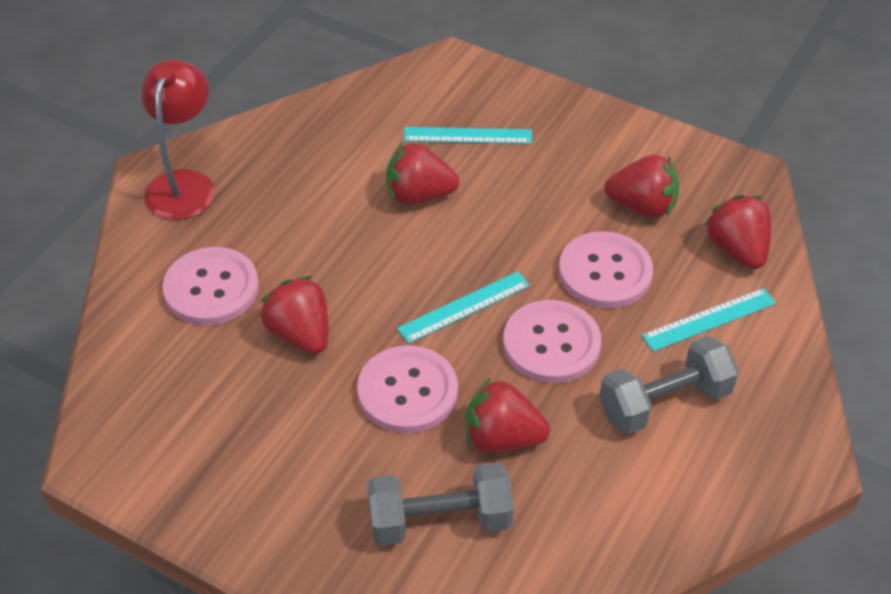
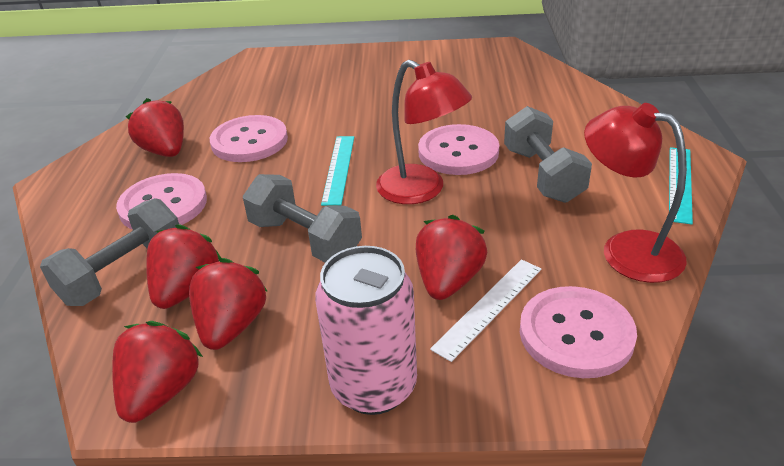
grey dumbbell: 2 -> 3
pink can: 0 -> 1
red lamp: 1 -> 2
turquoise ruler: 3 -> 2
white ruler: 0 -> 1

